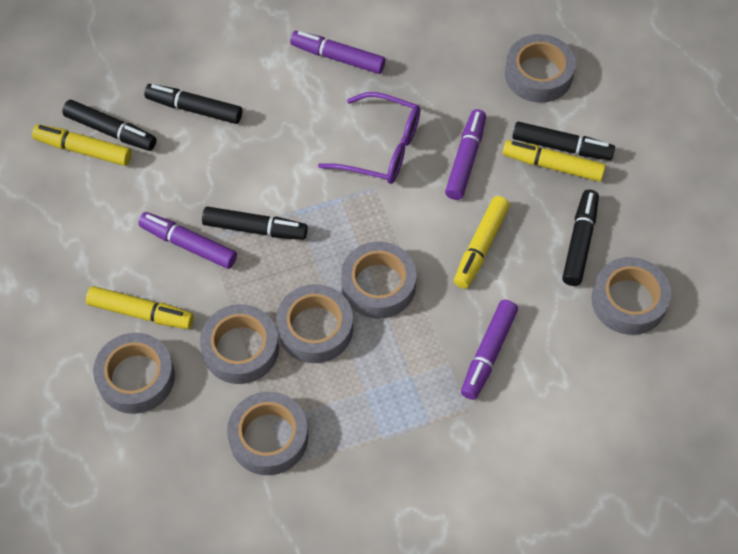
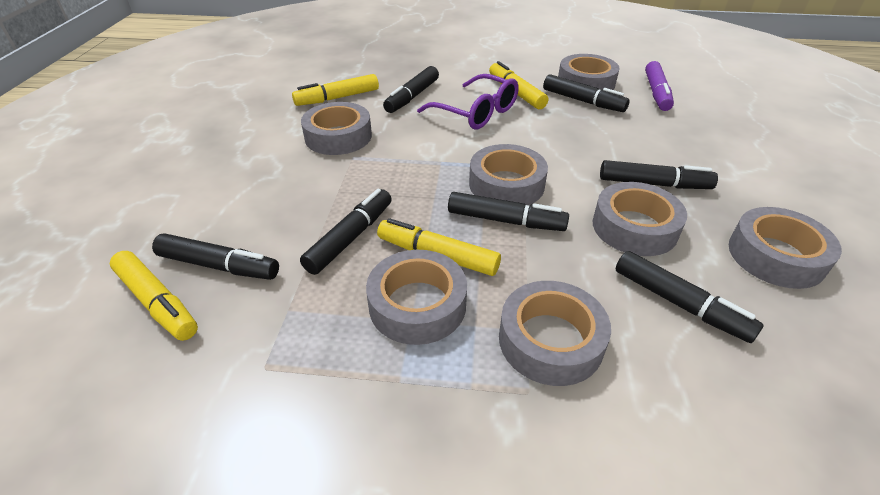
black marker: 5 -> 7
purple marker: 4 -> 1

